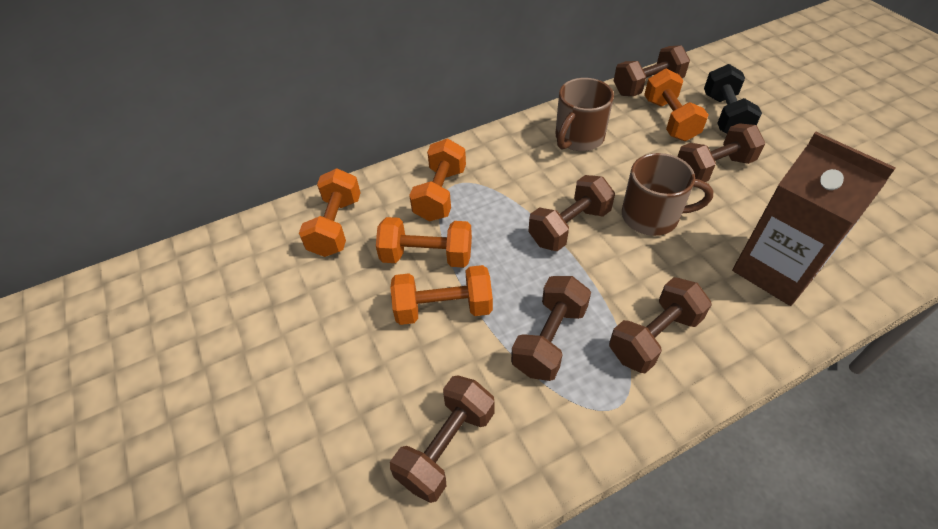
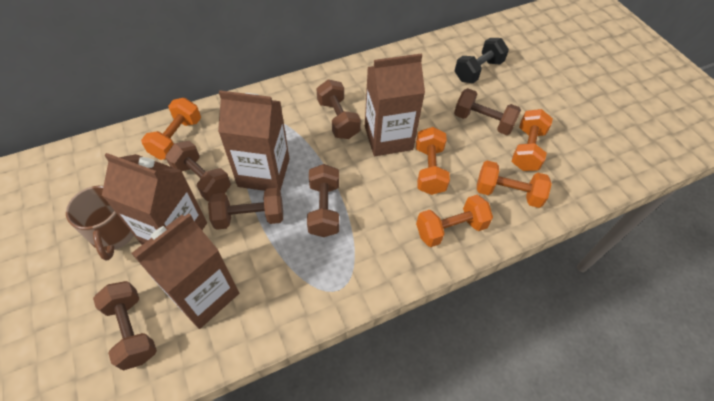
brown carton: 1 -> 4
brown mug: 2 -> 1

